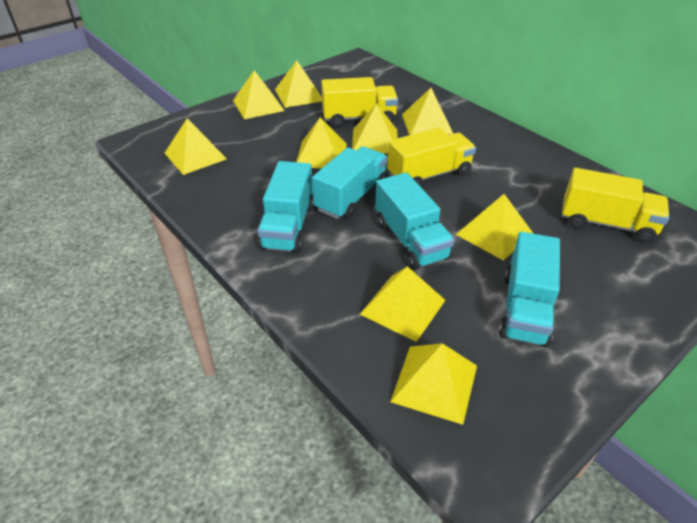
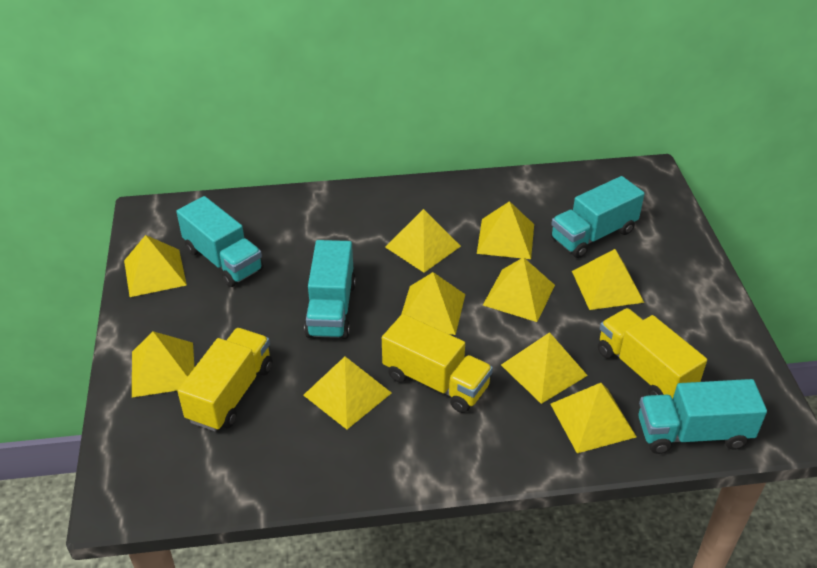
yellow pyramid: 9 -> 10

